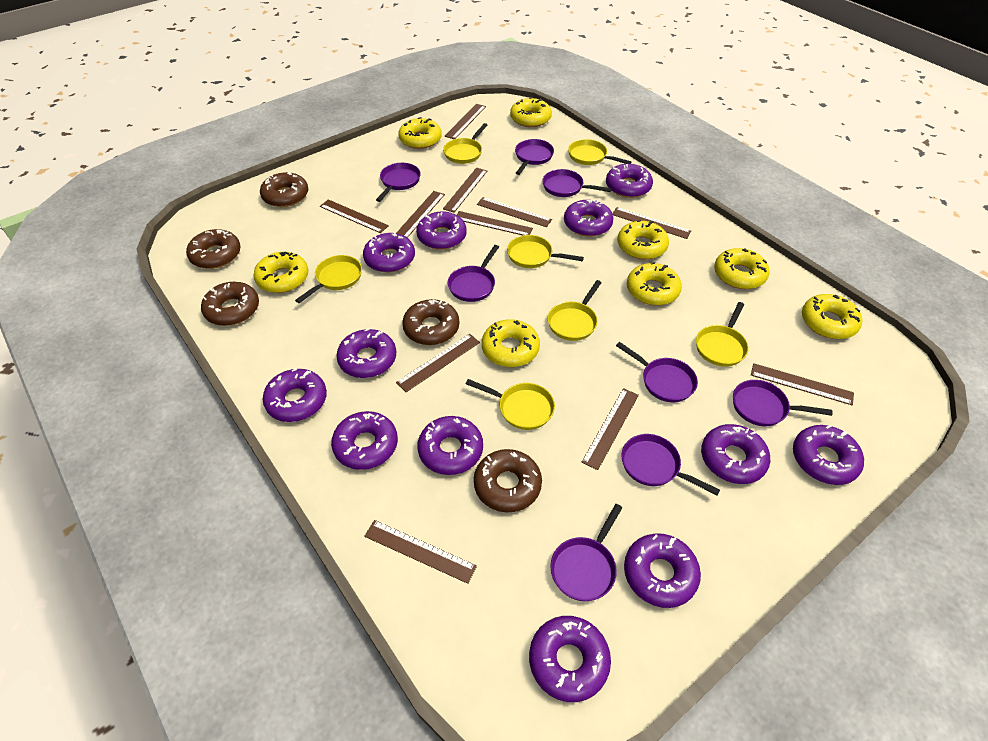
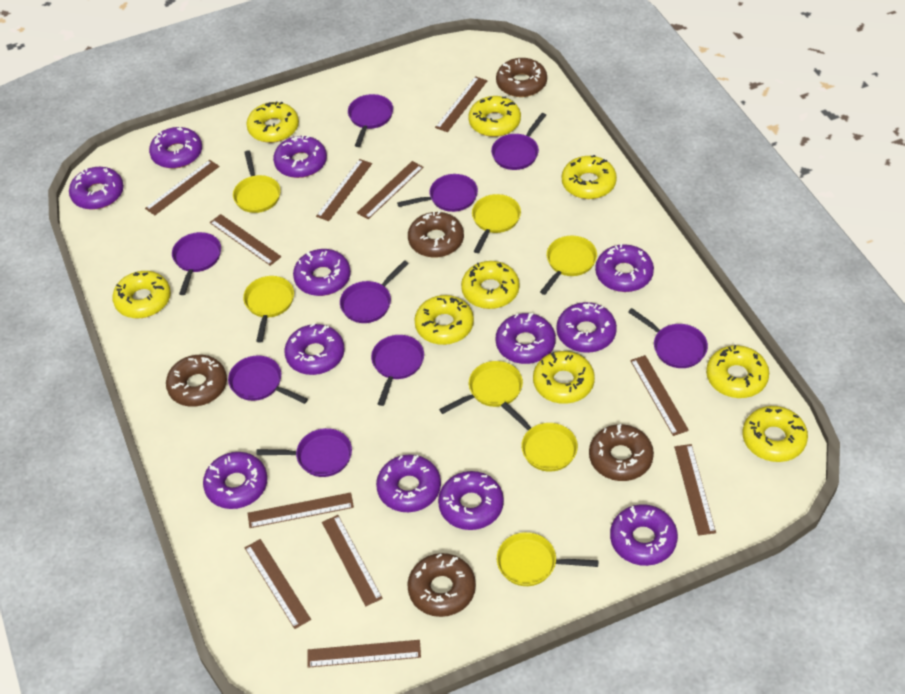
purple pan: 8 -> 9
yellow donut: 8 -> 9

